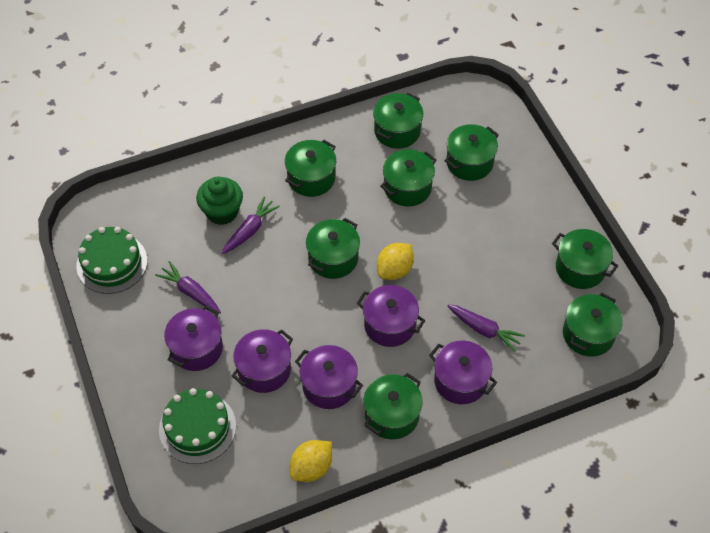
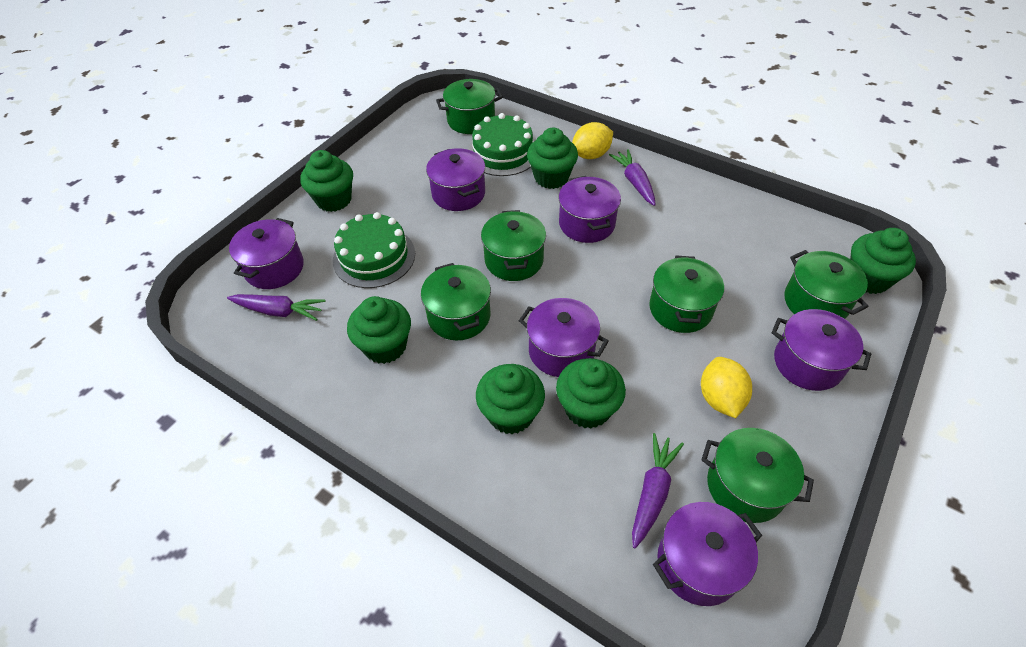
green cupcake: 1 -> 6
green pot: 8 -> 6
purple pot: 5 -> 6

